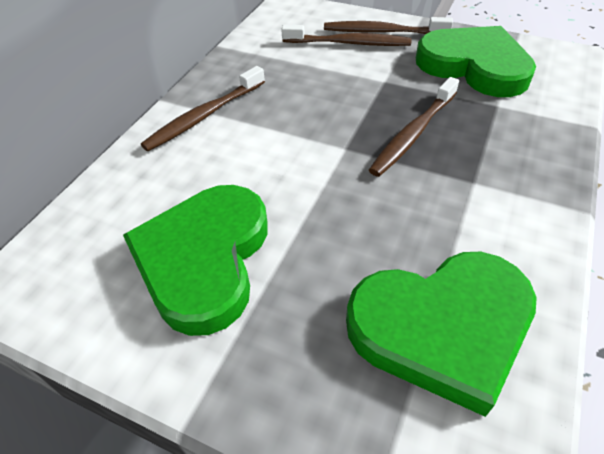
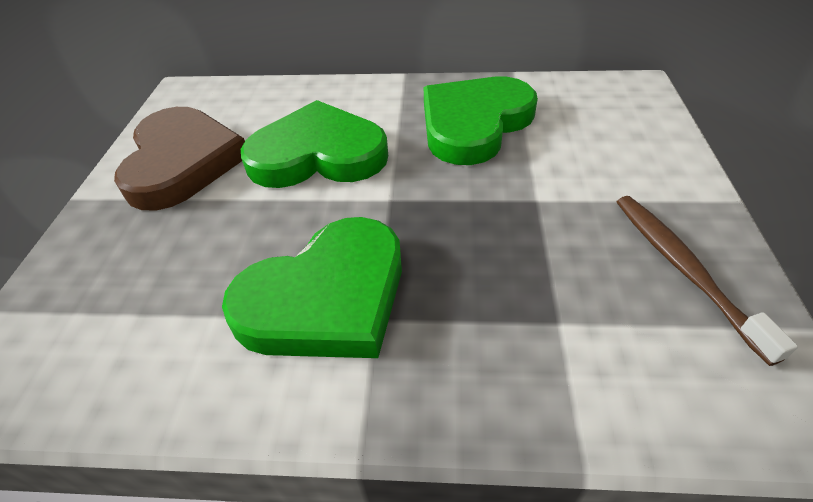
brown heart: 0 -> 1
brown toothbrush: 4 -> 1

